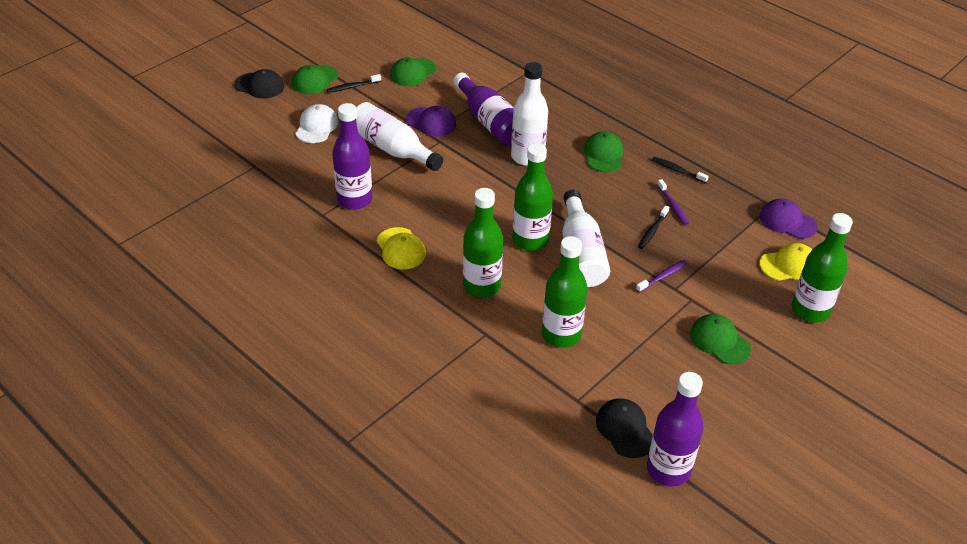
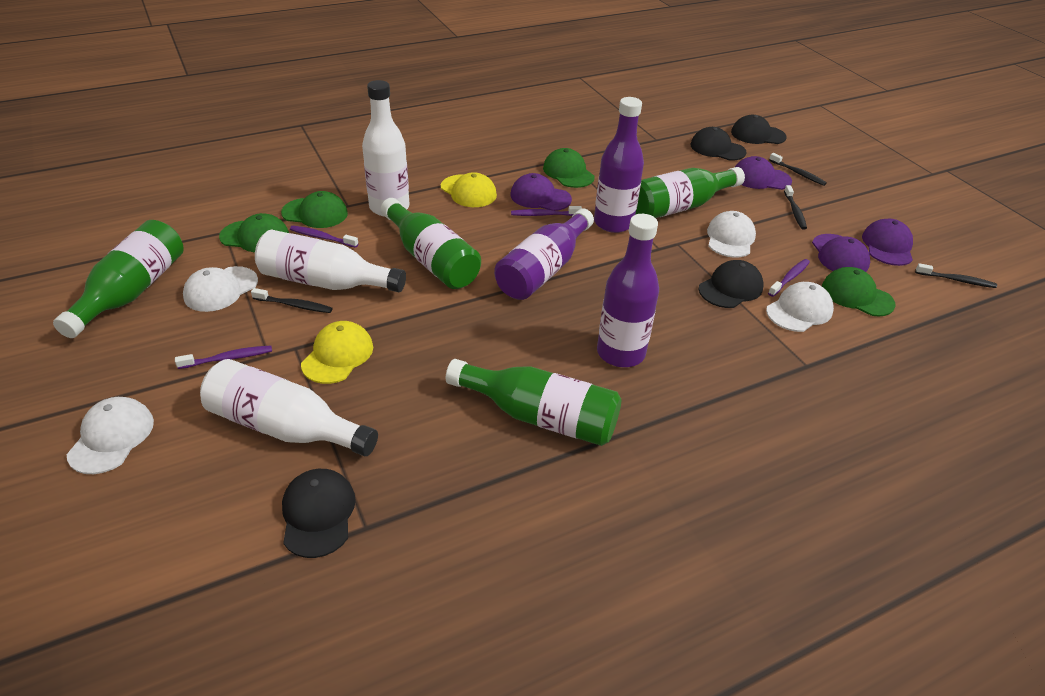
black cap: 2 -> 4
black toothbrush: 3 -> 4
purple cap: 2 -> 4
purple toothbrush: 2 -> 4
white cap: 1 -> 4

